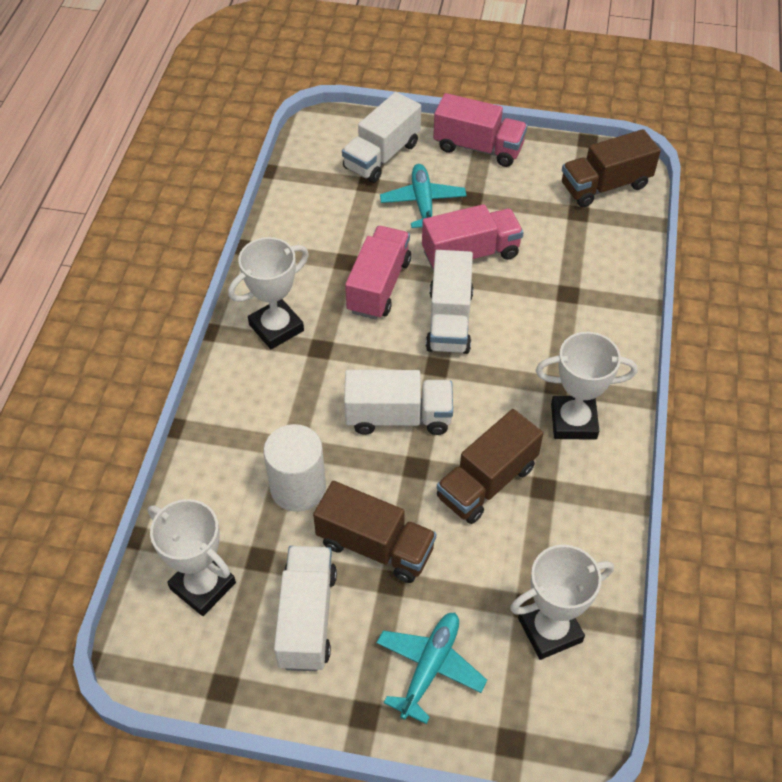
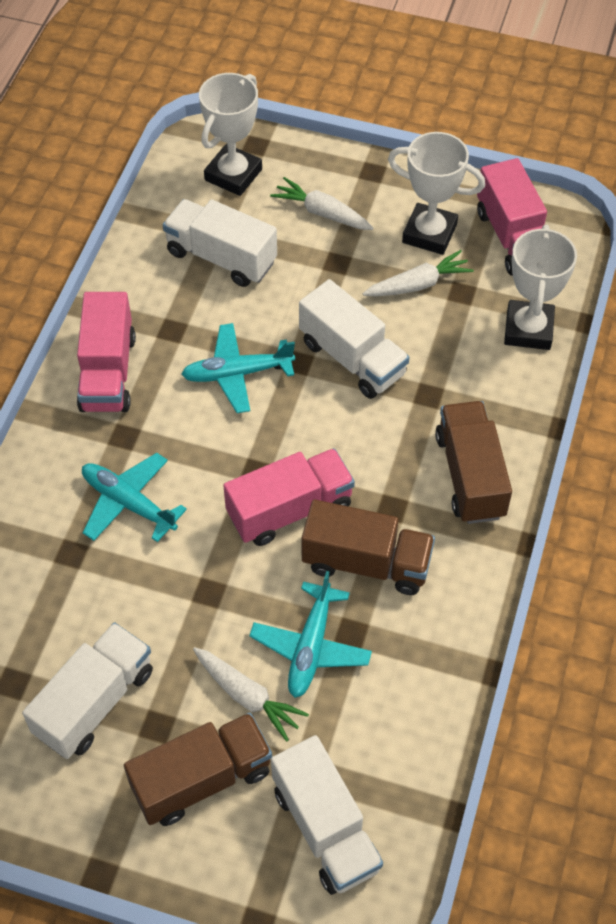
turquoise plane: 2 -> 3
white carrot: 0 -> 3
white cylinder: 1 -> 0
white trophy: 4 -> 3

